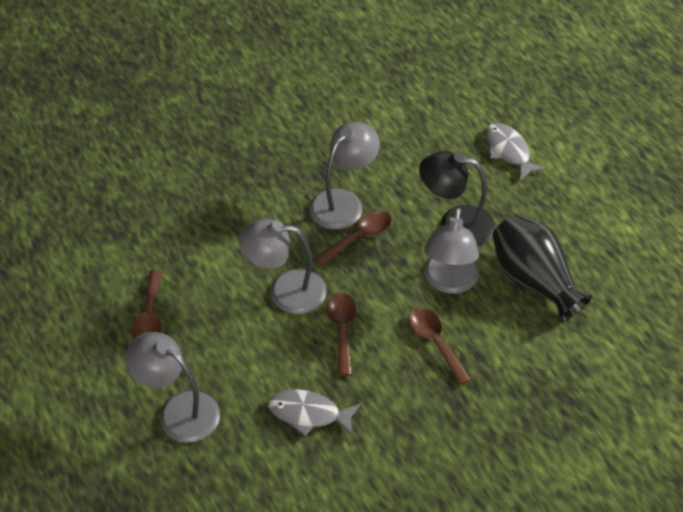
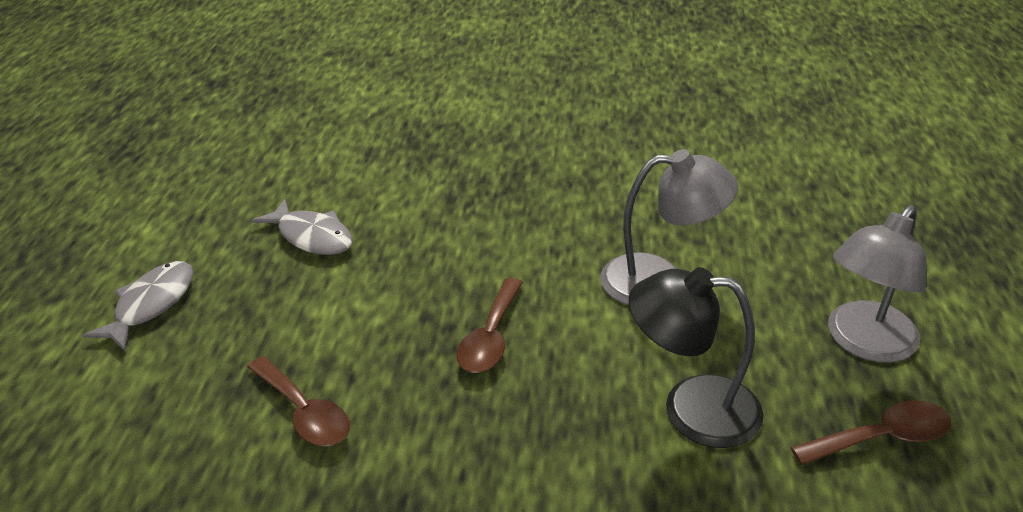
black vase: 1 -> 0
brown spoon: 4 -> 3
grey lamp: 4 -> 2

